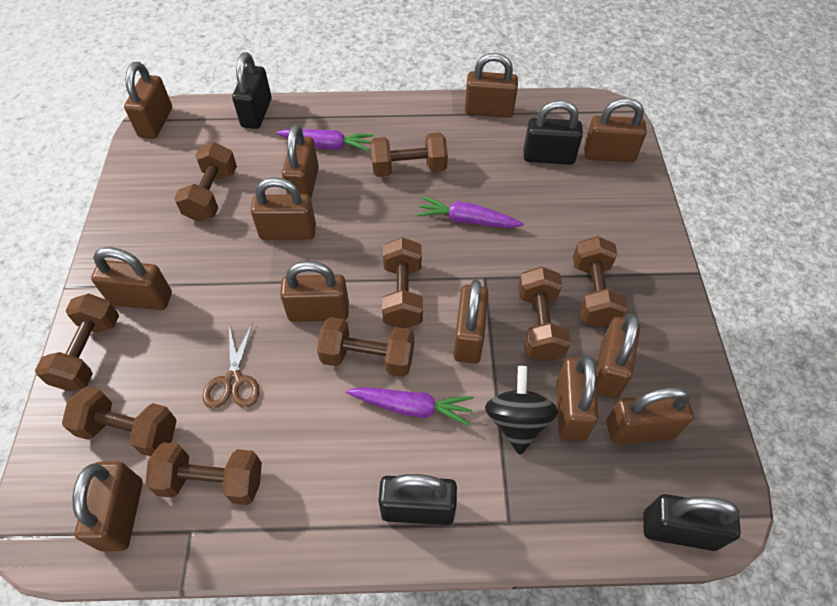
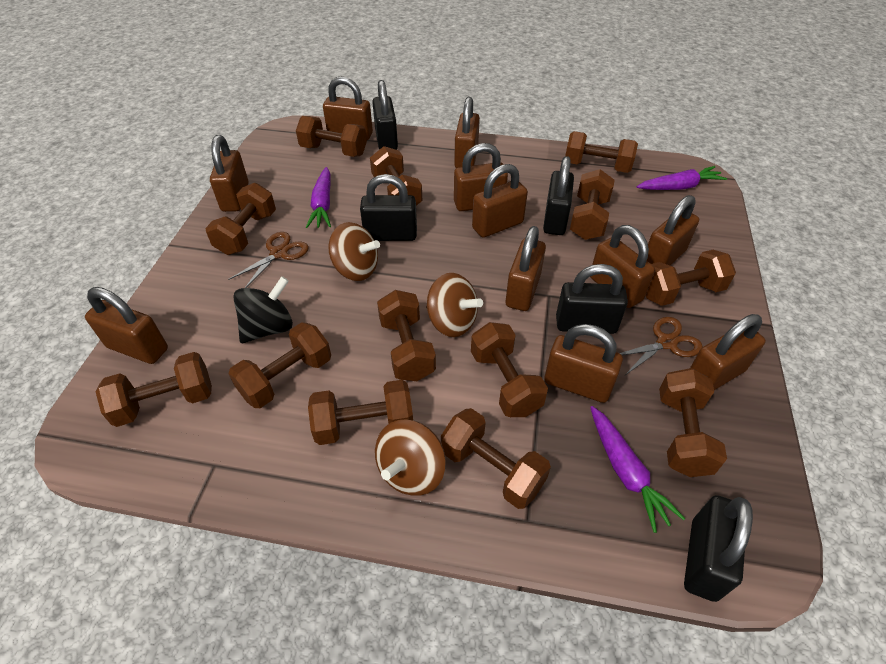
black padlock: 4 -> 5
brown dumbbell: 9 -> 13
brown padlock: 12 -> 11
brown scissors: 1 -> 2
brown spinning top: 0 -> 3

